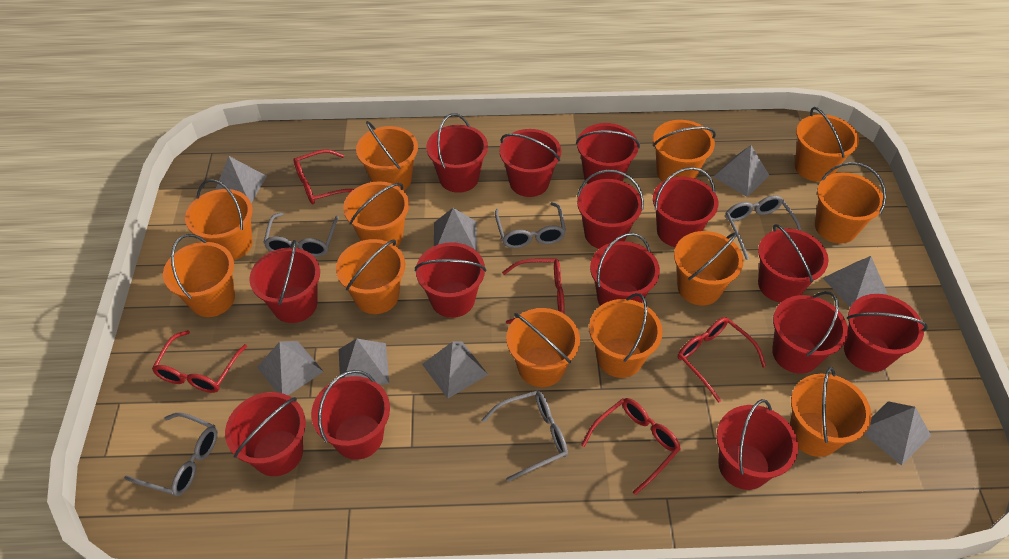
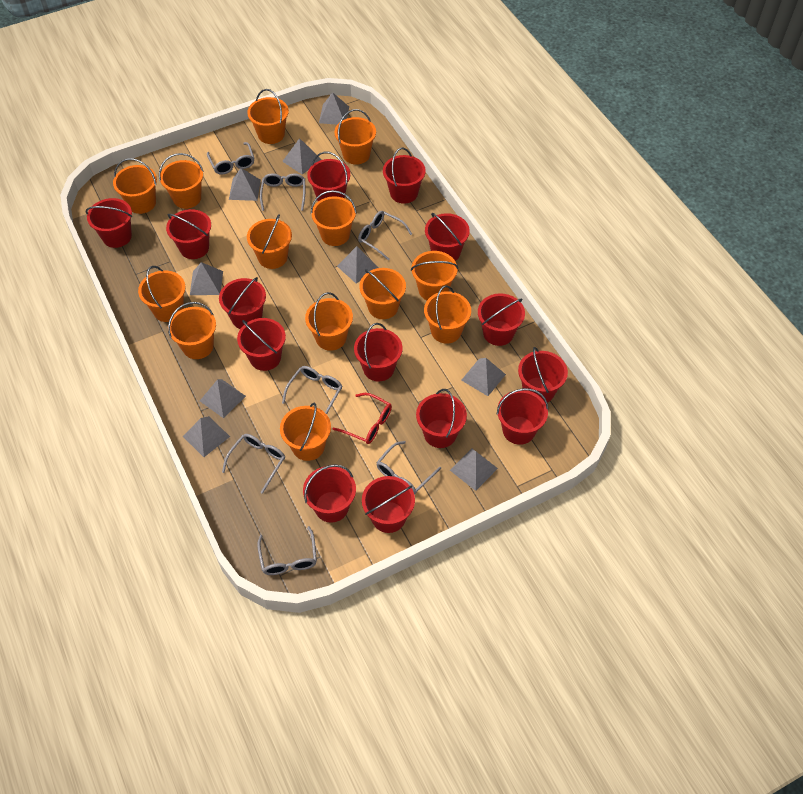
grey glasses: 5 -> 7
grey pyramid: 8 -> 9
orange bucket: 12 -> 13
red glasses: 5 -> 1

